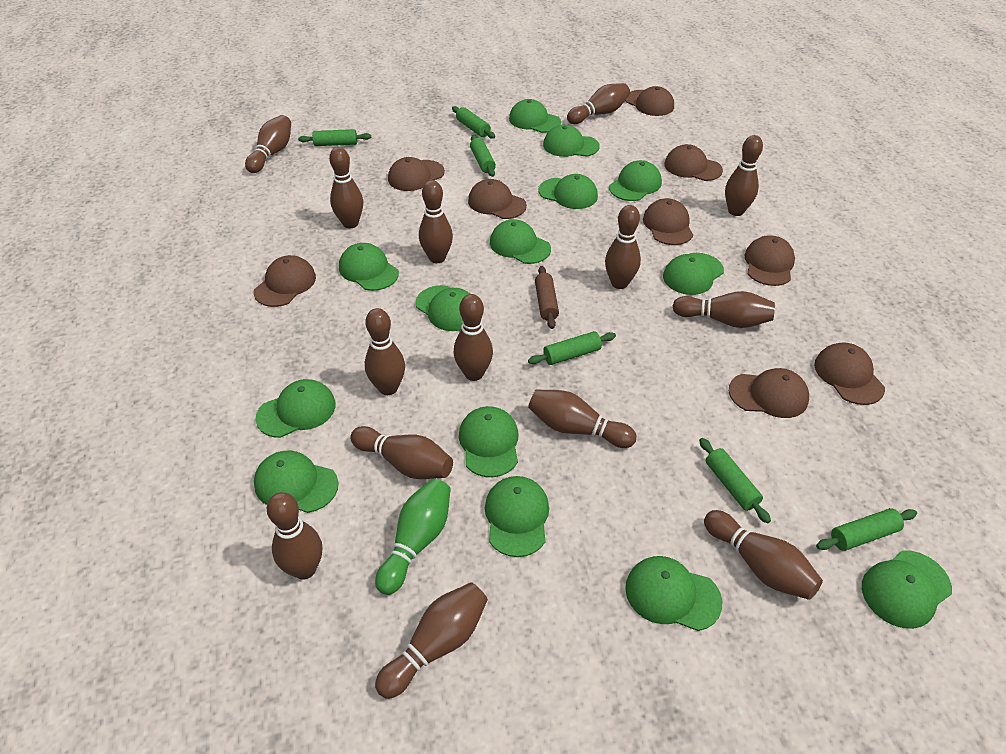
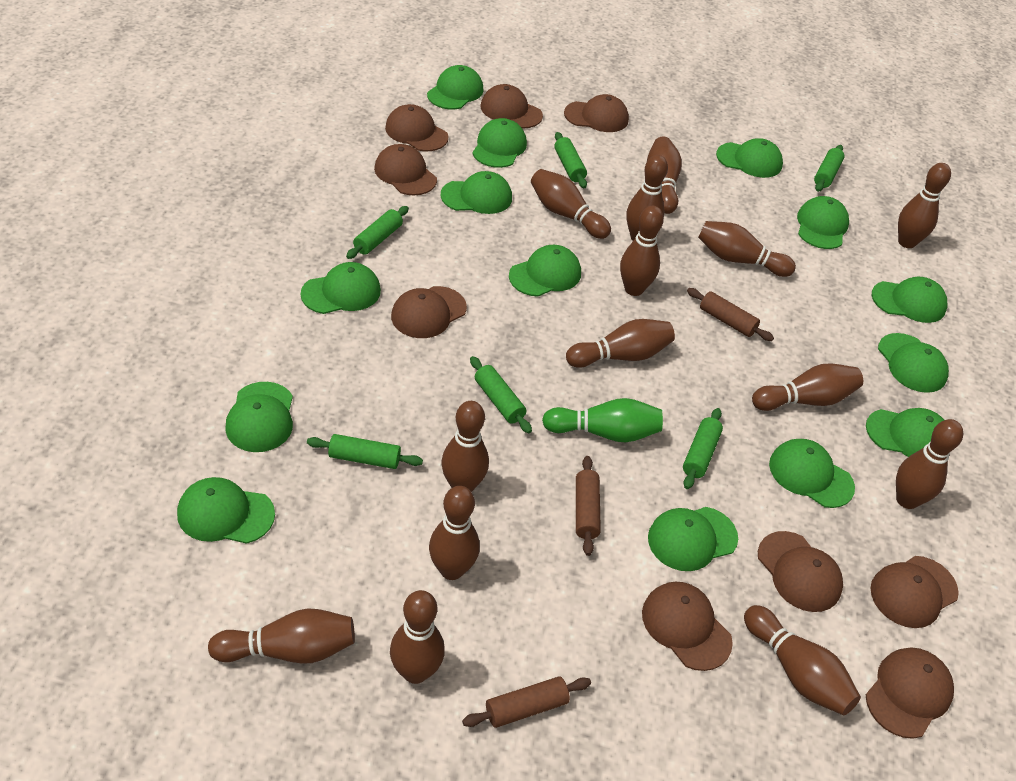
brown rolling pin: 1 -> 3

